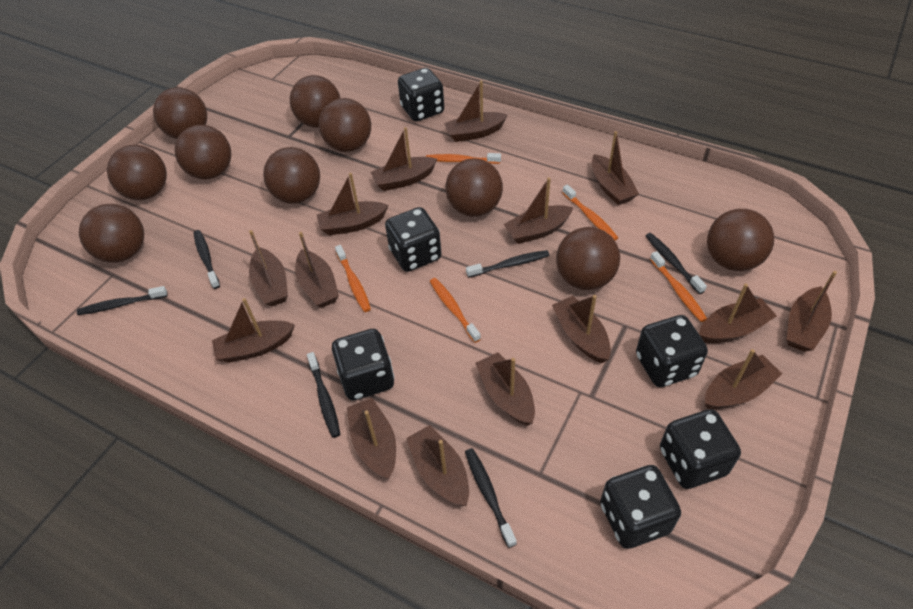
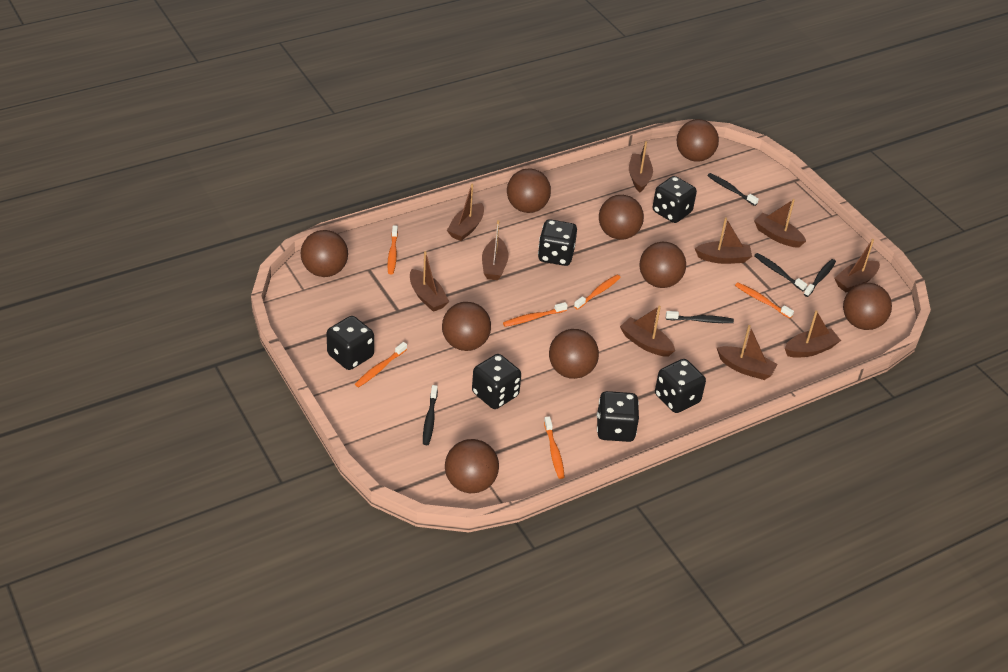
black toothbrush: 6 -> 5
brown ball: 10 -> 9
brown boat: 15 -> 10
orange toothbrush: 5 -> 6

